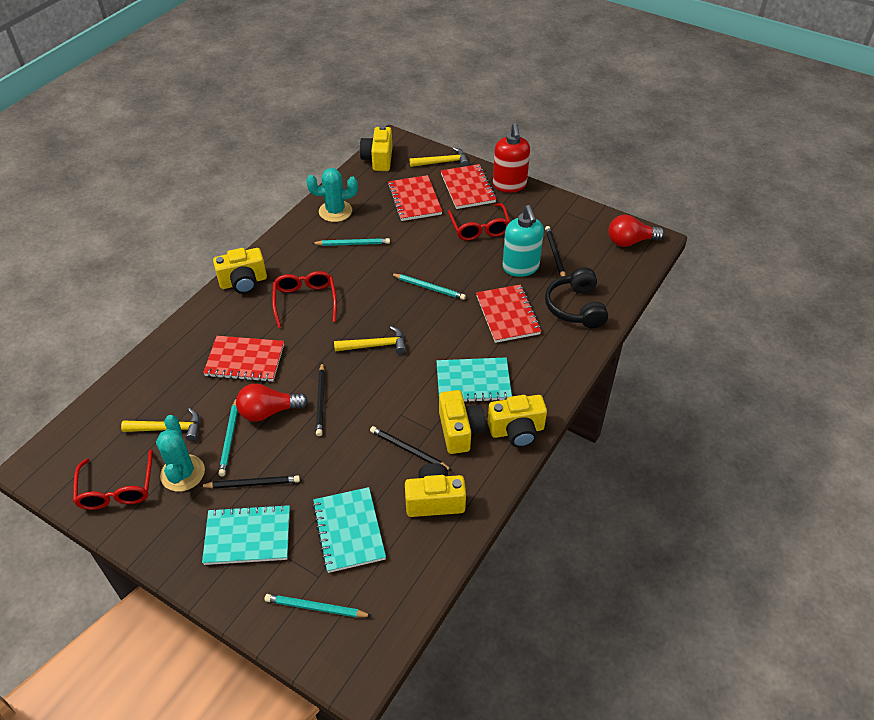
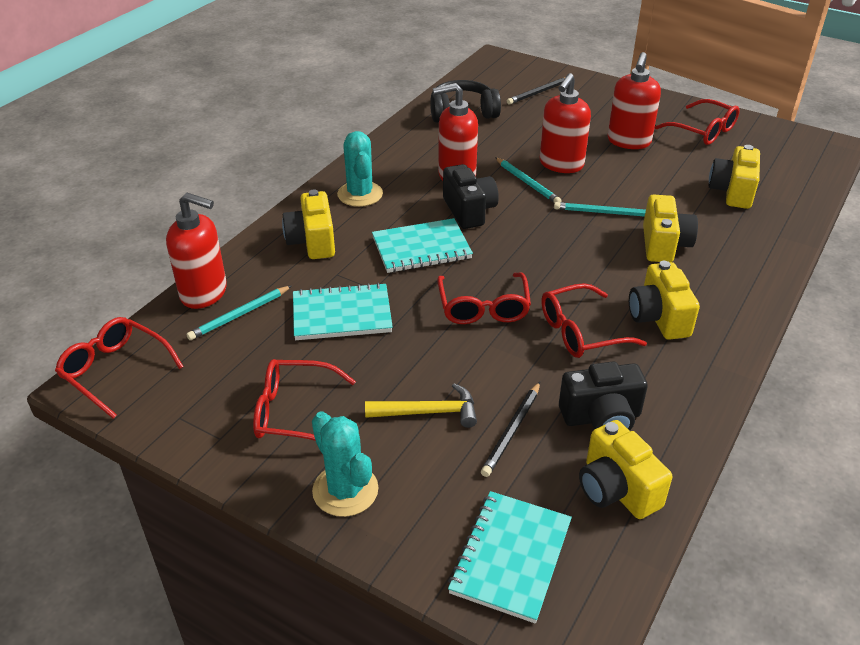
black camera: 0 -> 2
black pencil: 4 -> 2
red glasses: 3 -> 5
red light bulb: 2 -> 0
red notebook: 4 -> 0
red soap dispenser: 1 -> 4
turquoise pencil: 4 -> 3
turquoise soap dispenser: 1 -> 0
yellow hammer: 3 -> 1

